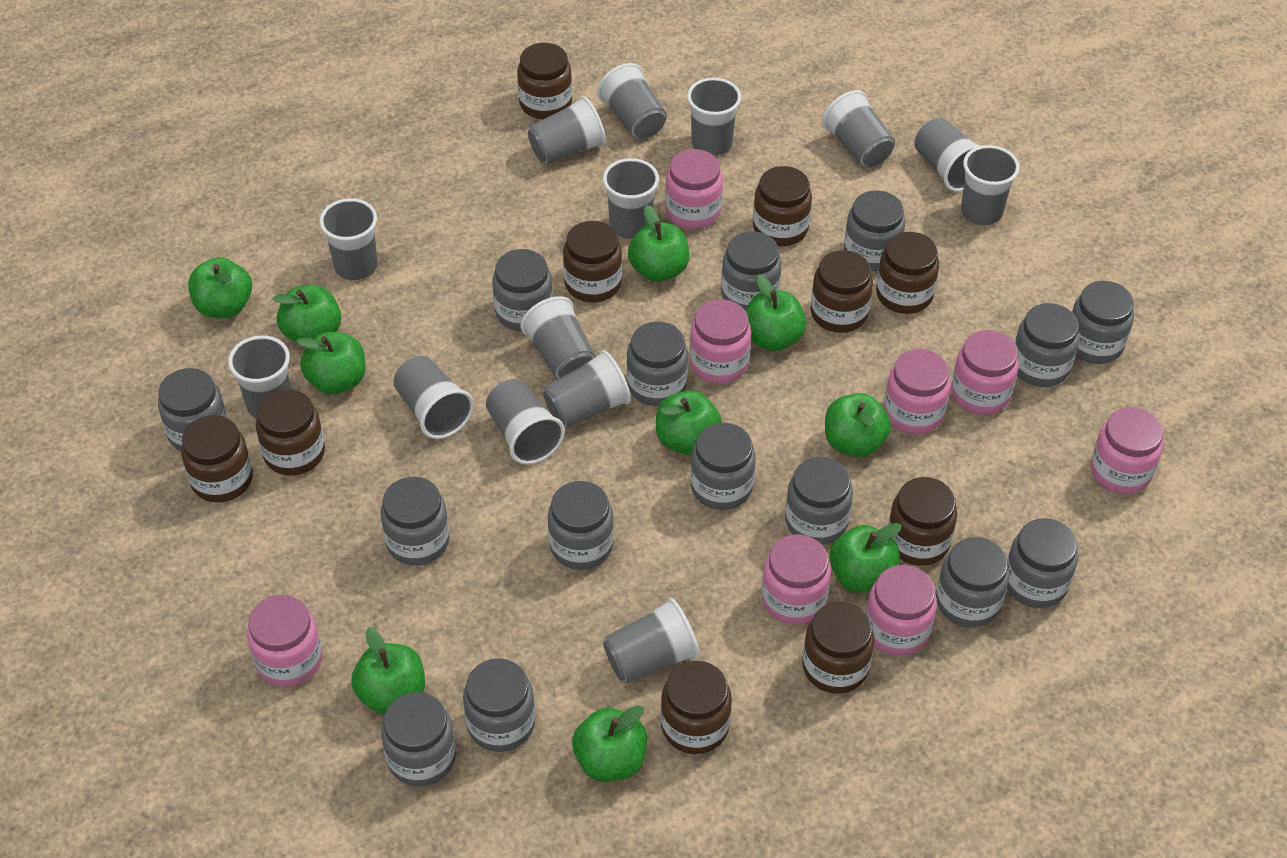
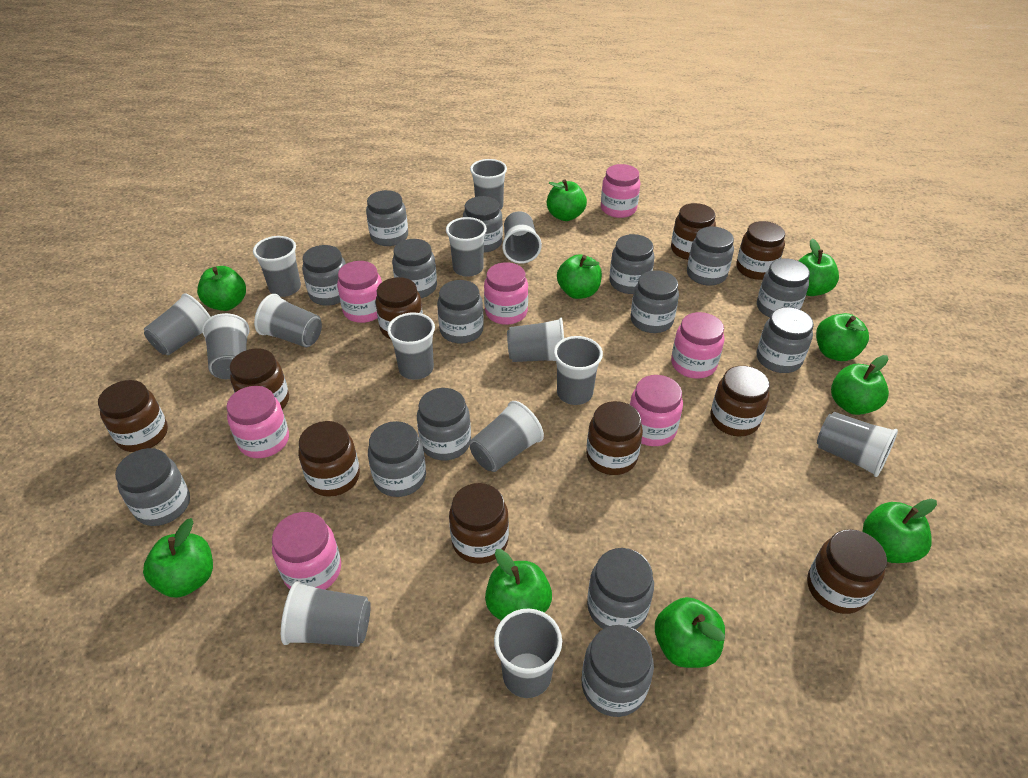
pink jar: 8 -> 7

